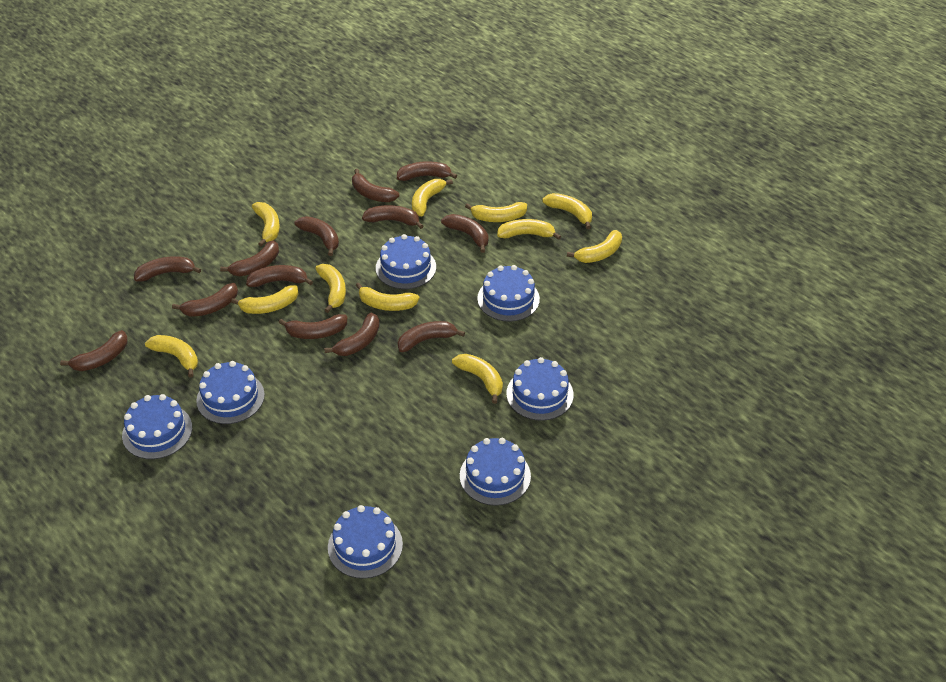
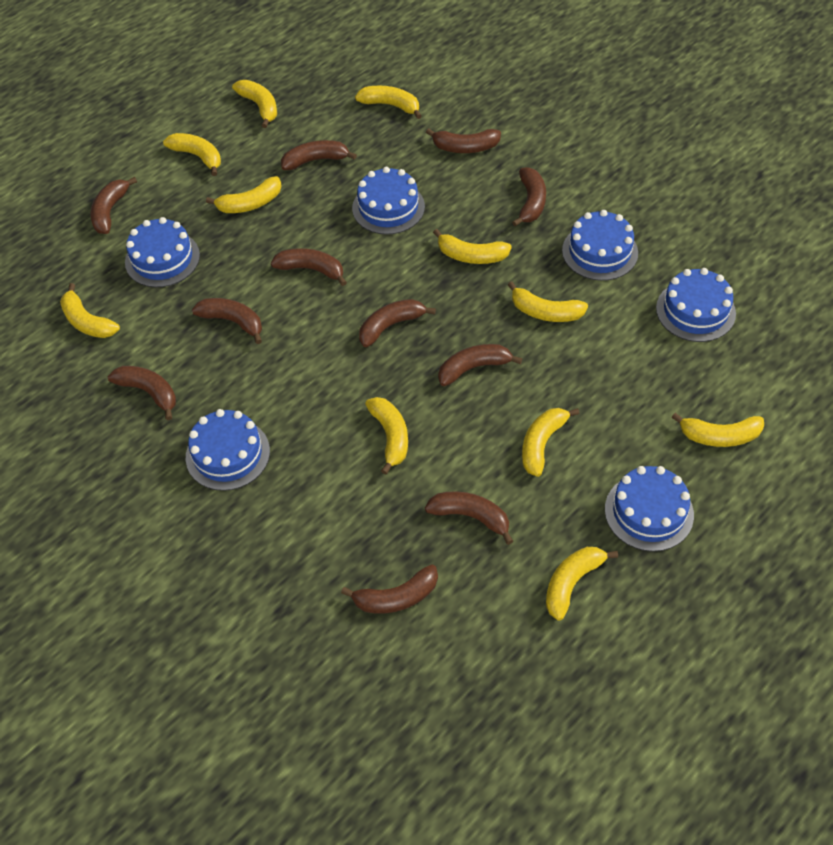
blue cake: 7 -> 6
brown banana: 13 -> 11

